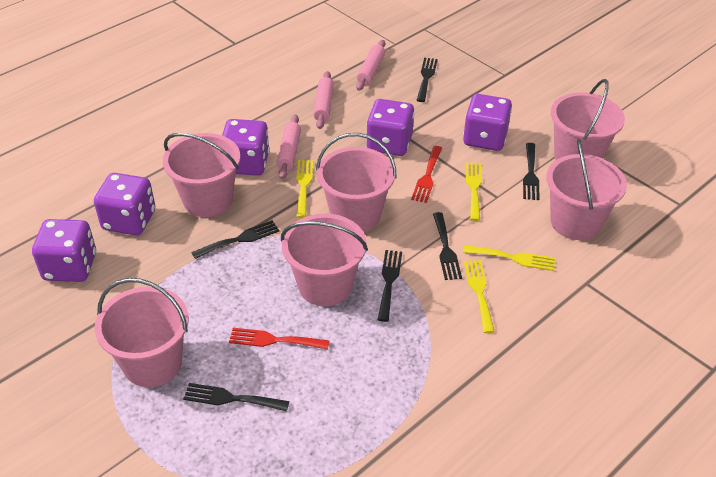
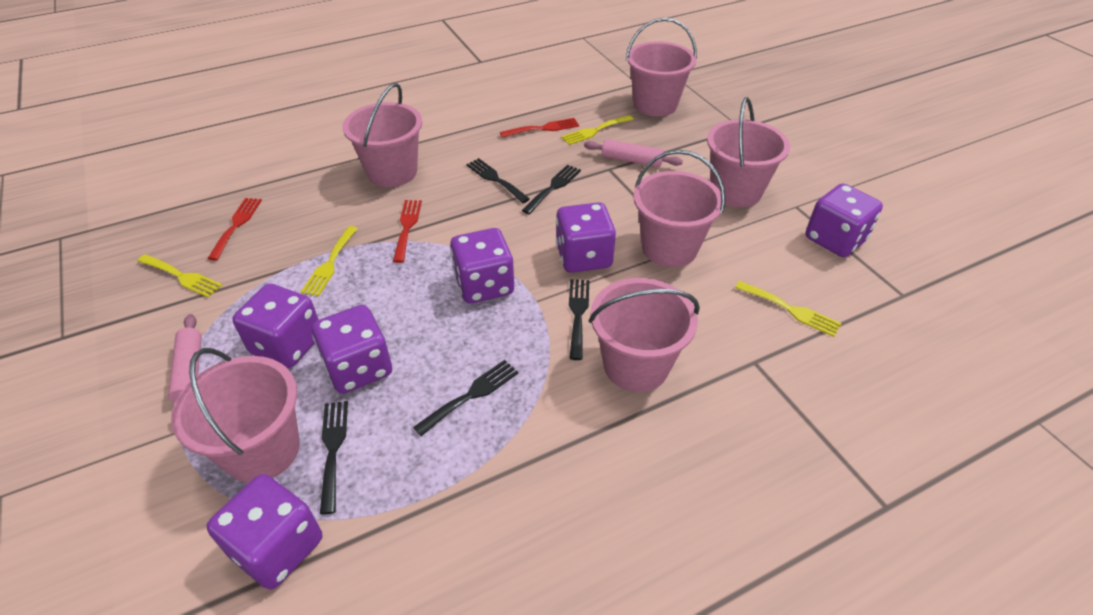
black fork: 6 -> 5
pink rolling pin: 3 -> 2
purple dice: 5 -> 6
red fork: 2 -> 3

